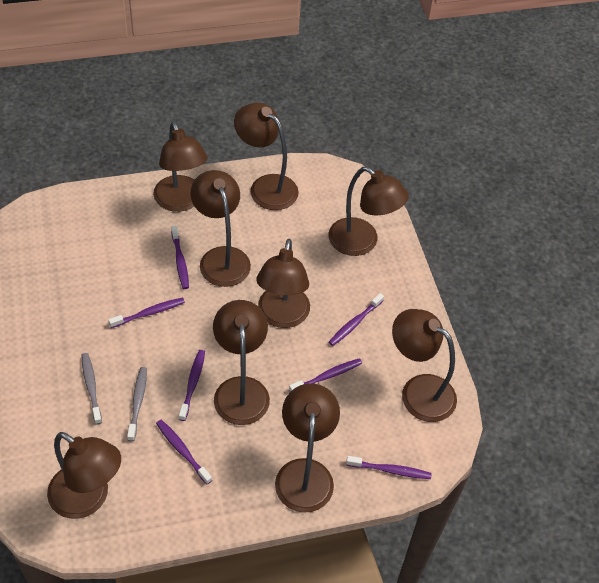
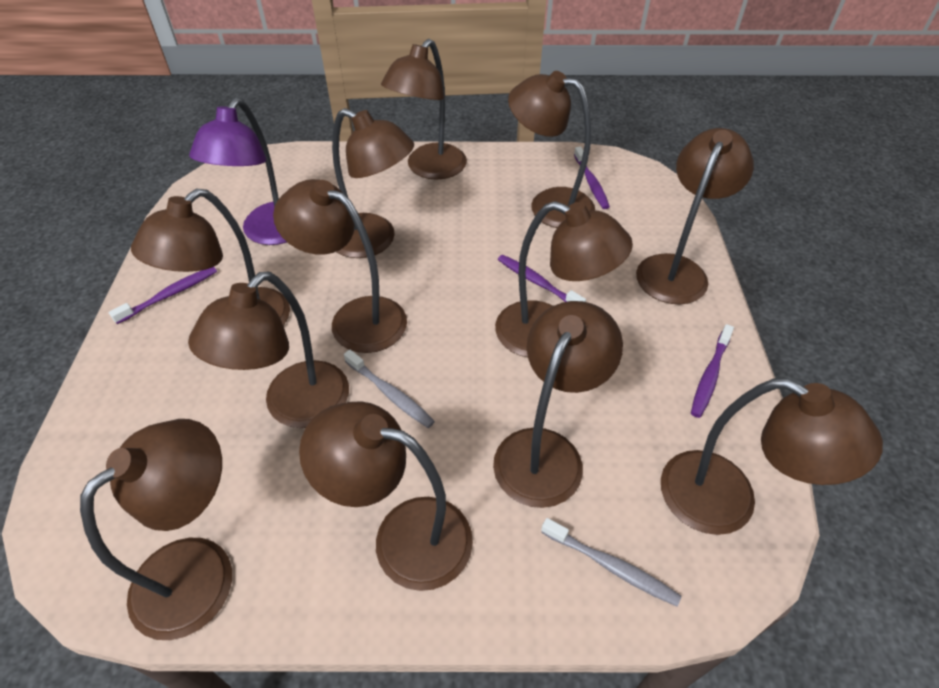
brown lamp: 9 -> 12
purple lamp: 0 -> 1
purple toothbrush: 7 -> 4

